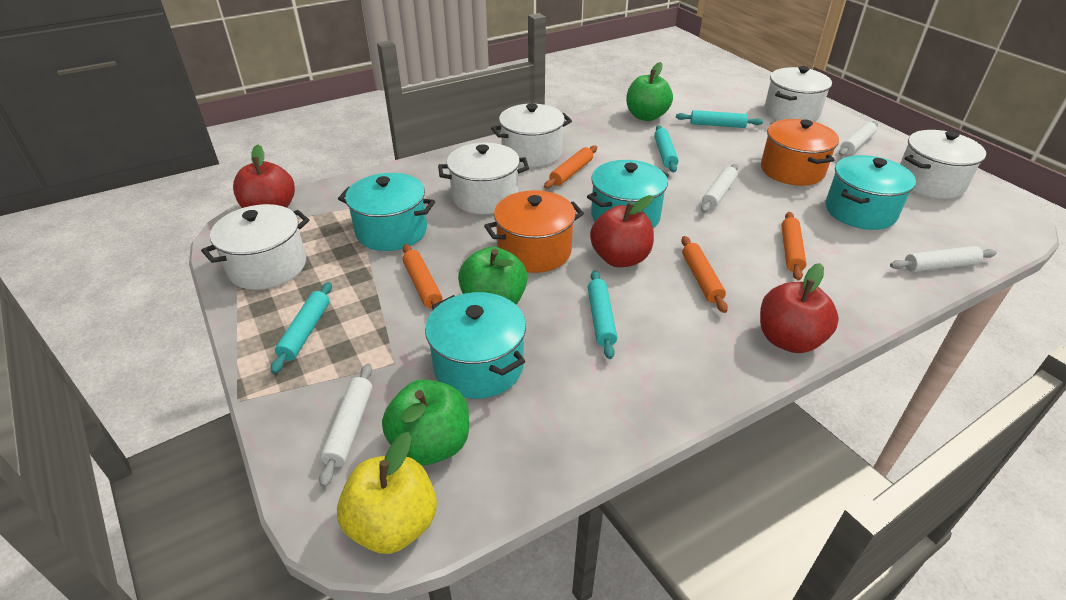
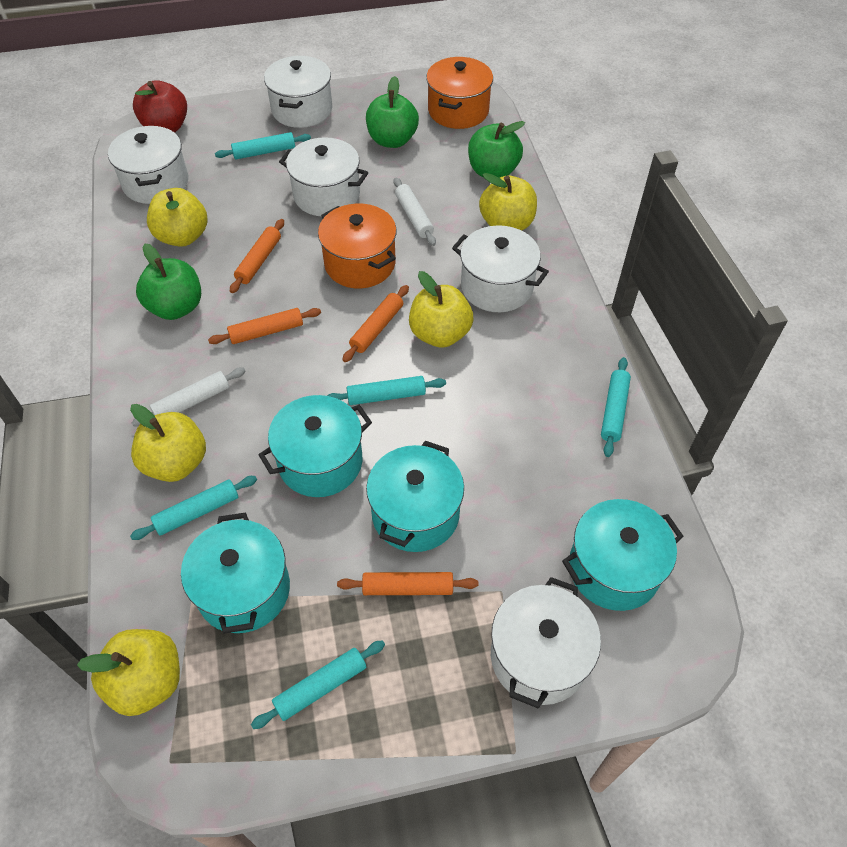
red apple: 3 -> 1
turquoise rolling pin: 4 -> 5
white rolling pin: 4 -> 2
yellow apple: 1 -> 5

